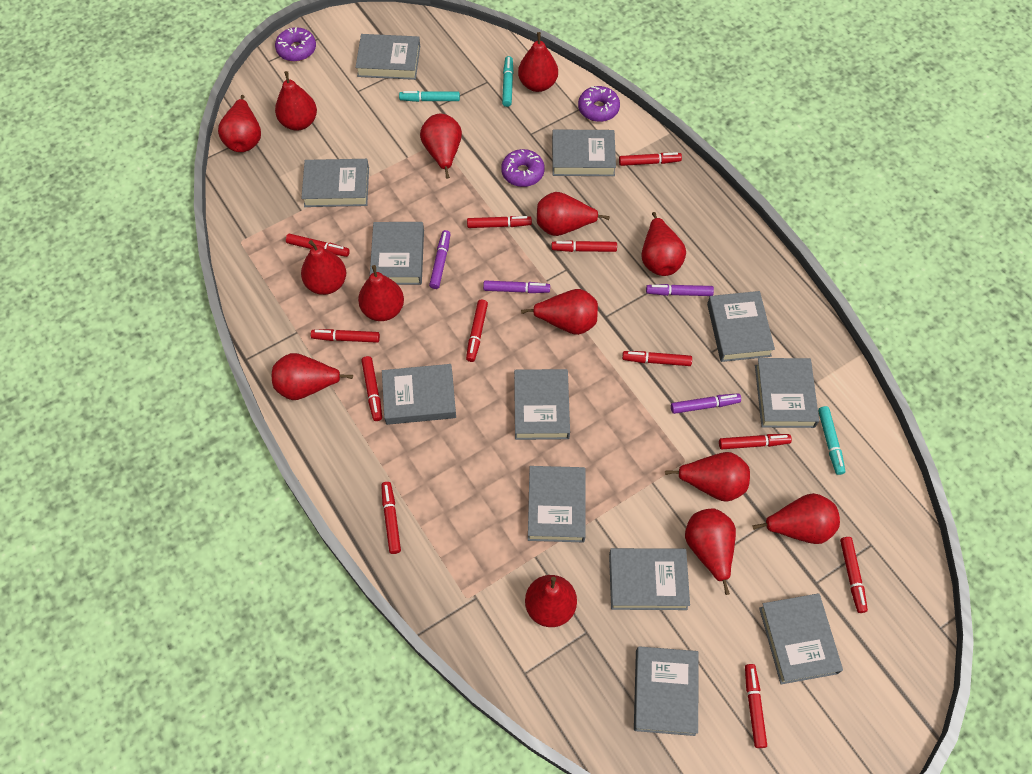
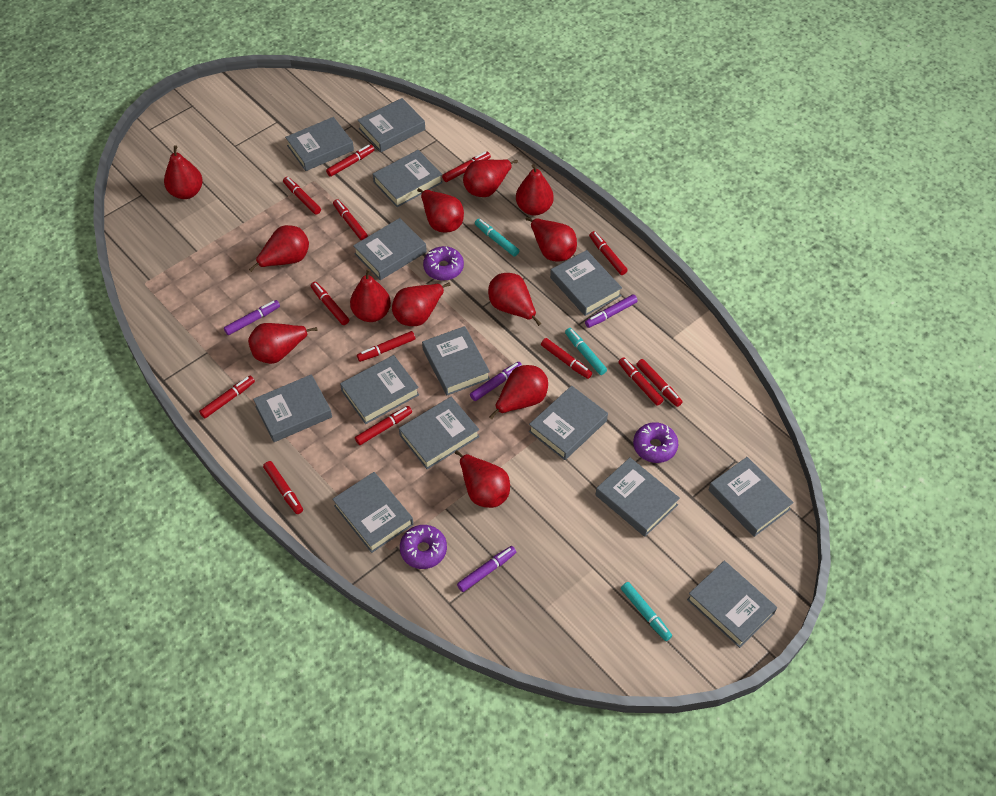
grey book: 12 -> 14
red marker: 12 -> 13
red pear: 14 -> 12

